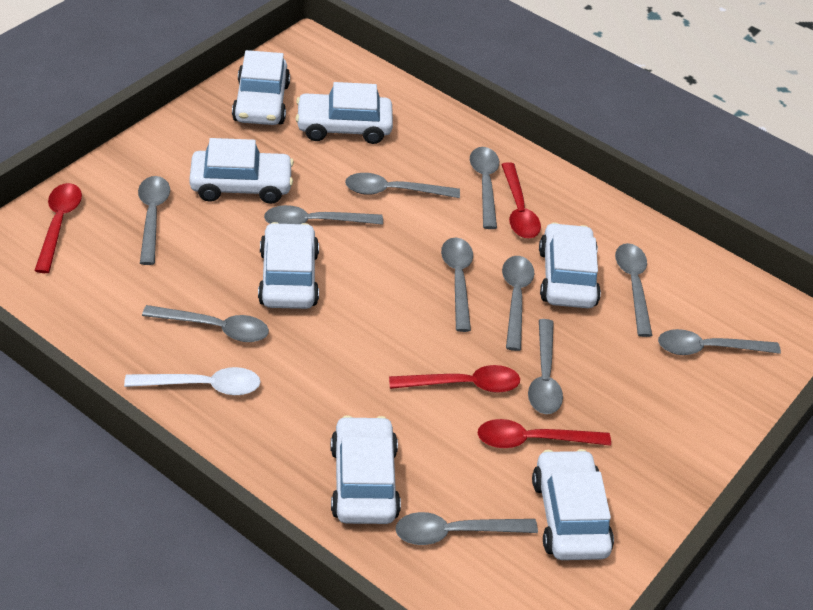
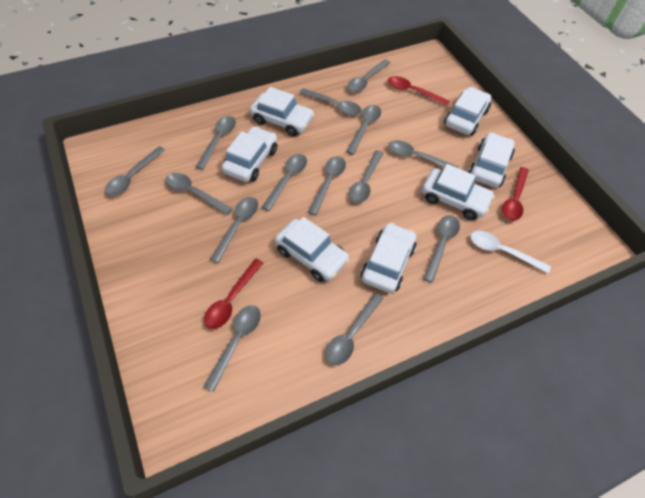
grey spoon: 11 -> 14
red spoon: 4 -> 3

